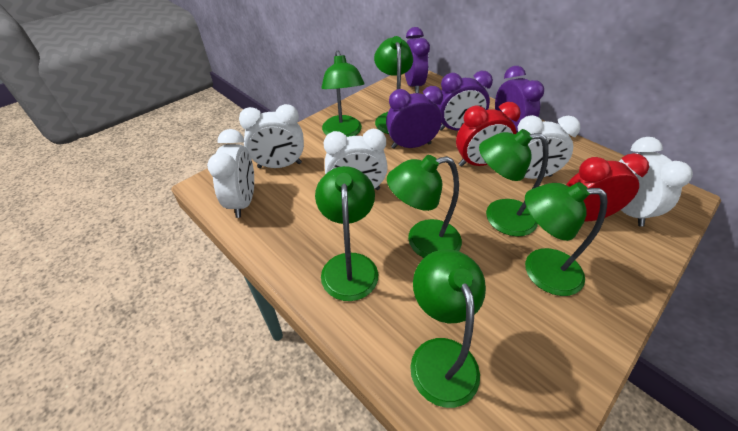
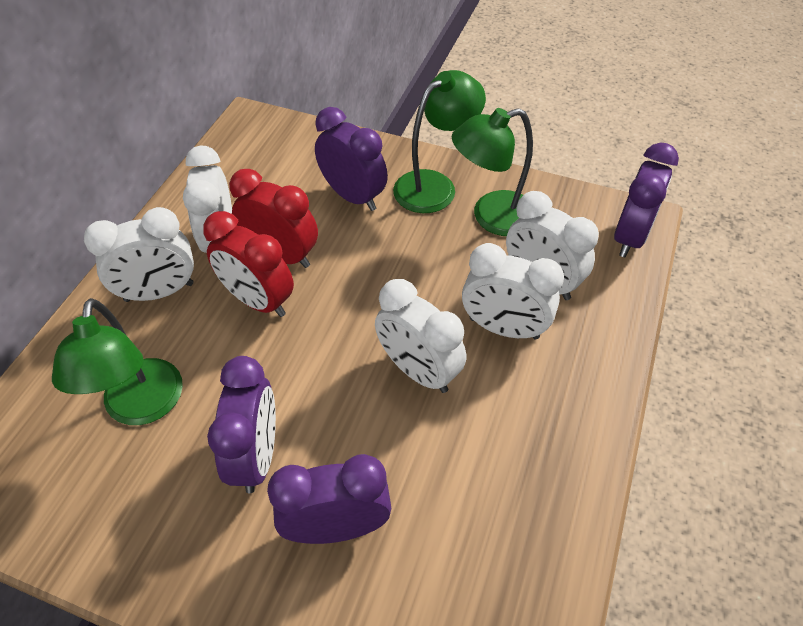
green lamp: 7 -> 3

